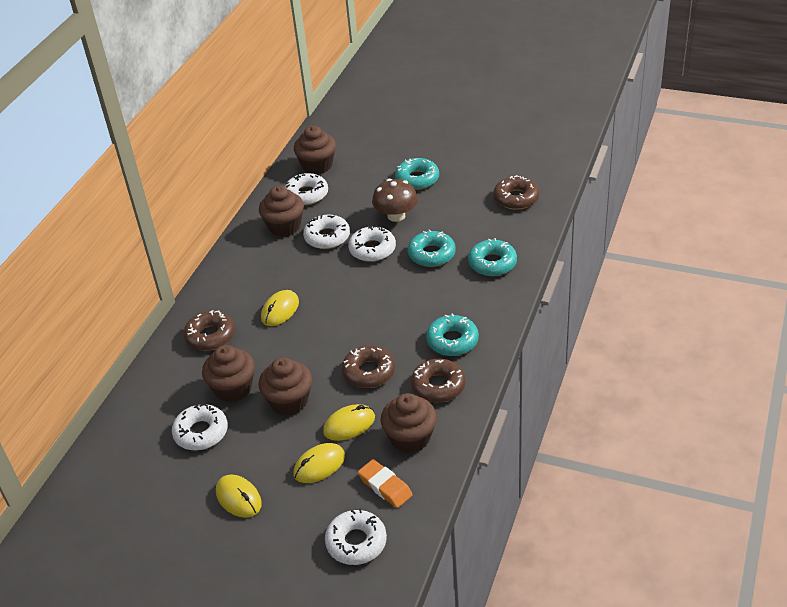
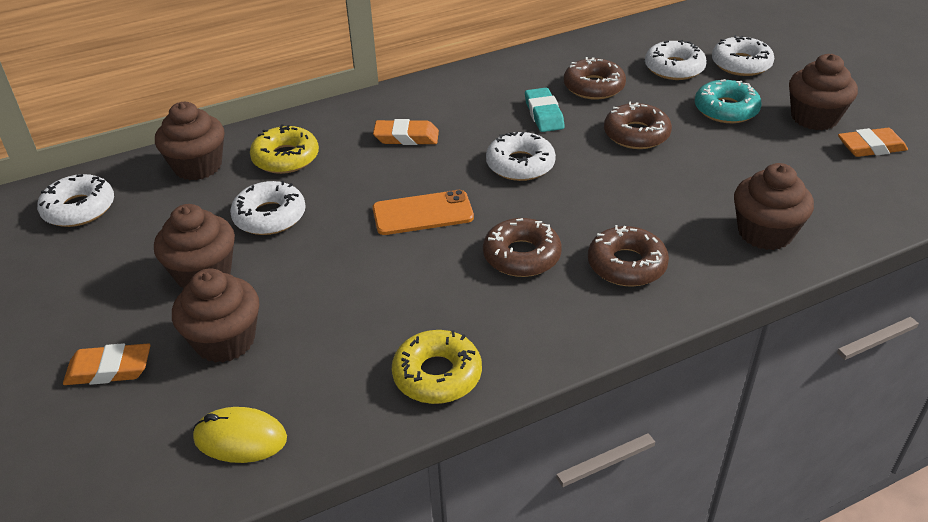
brown mushroom: 1 -> 0
orange eraser: 1 -> 3
orange phone: 0 -> 1
turquoise donut: 4 -> 1
turquoise eraser: 0 -> 1
yellow donut: 0 -> 2
yellow mouse: 4 -> 1

